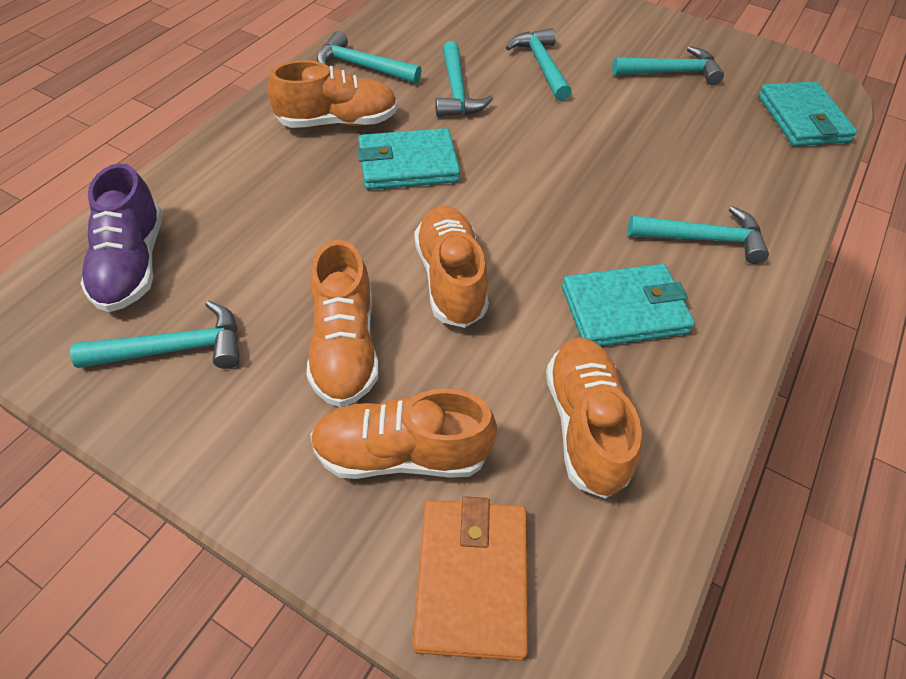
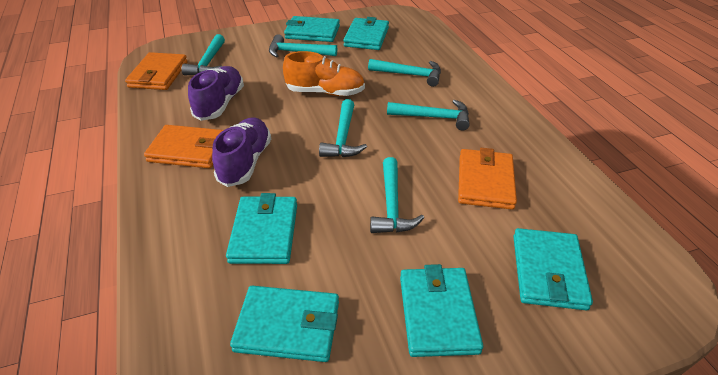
orange shoe: 5 -> 1
orange wallet: 1 -> 3
purple shoe: 1 -> 2
turquoise wallet: 3 -> 6

